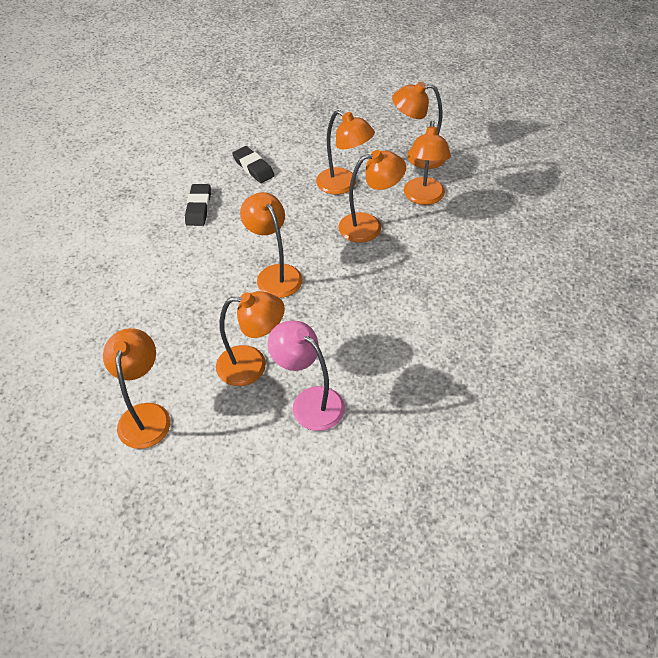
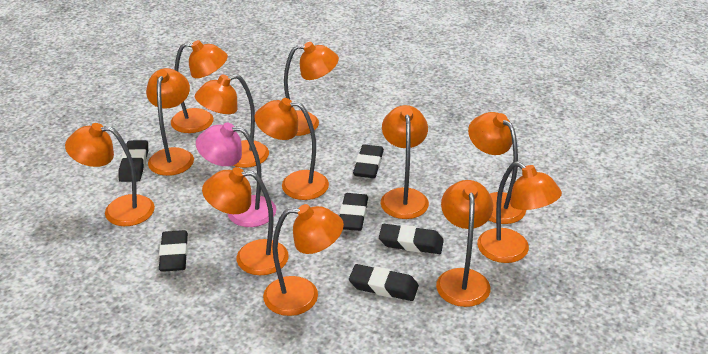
black eraser: 2 -> 6
orange lamp: 7 -> 12

